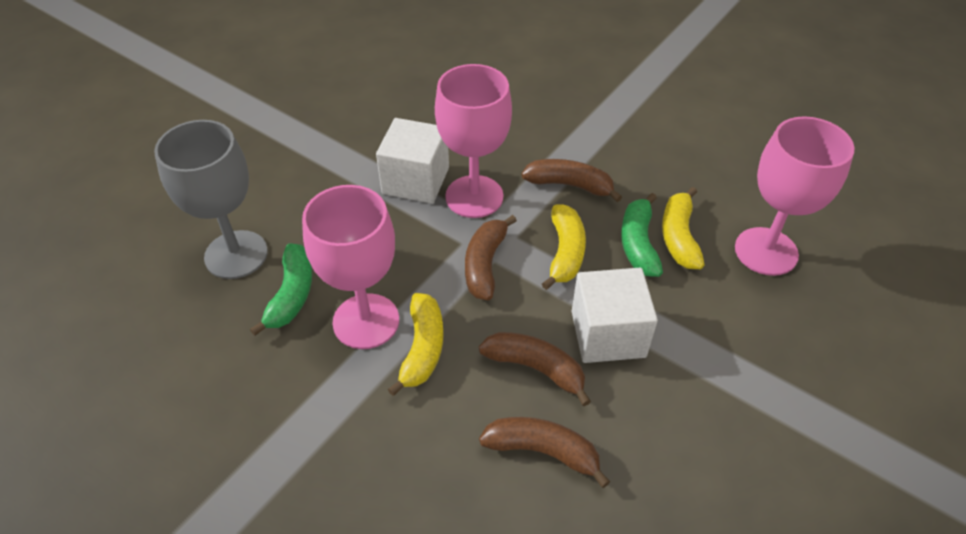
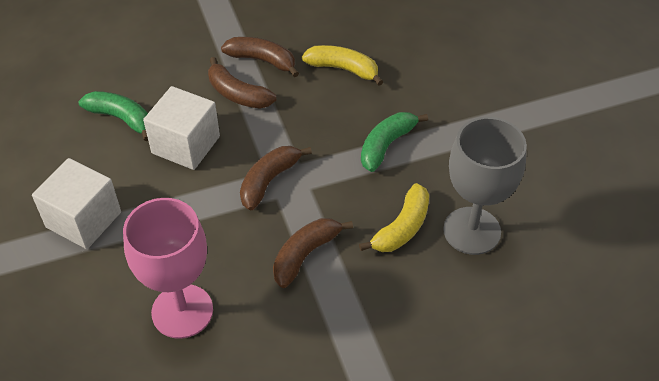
pink goblet: 3 -> 1
yellow banana: 3 -> 2

